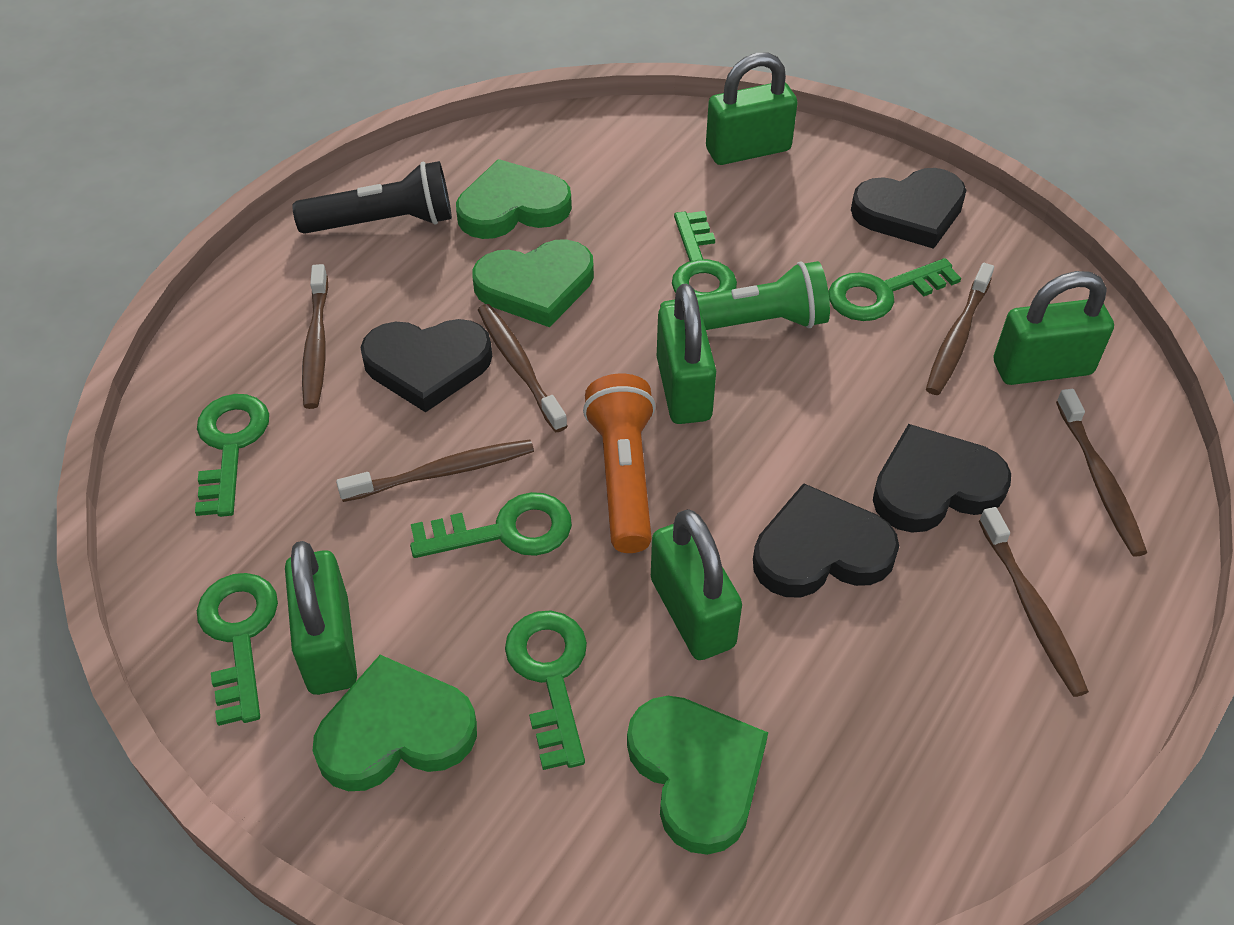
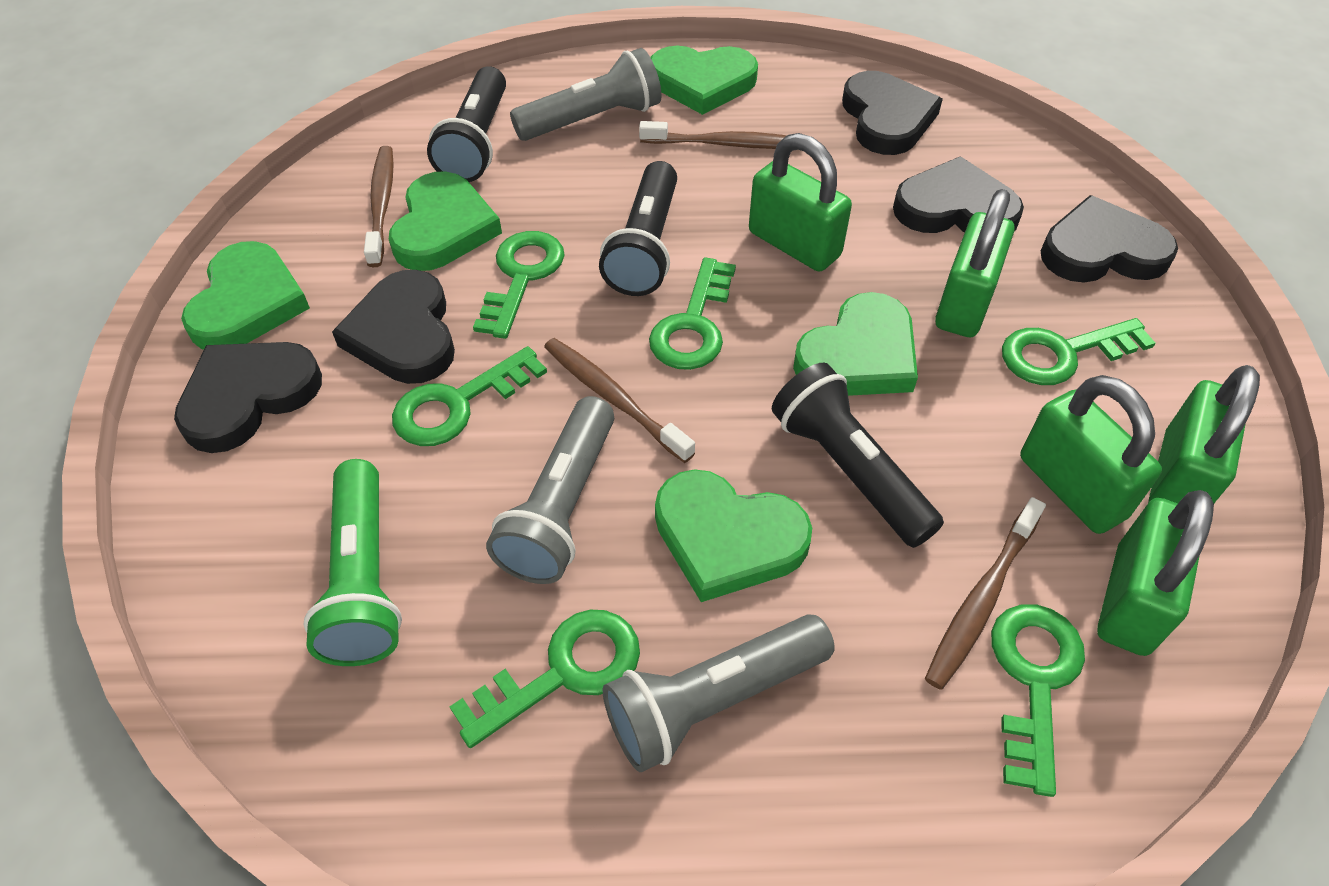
black flashlight: 1 -> 3
black heart: 4 -> 5
brown toothbrush: 6 -> 4
green heart: 4 -> 5
grey flashlight: 0 -> 3
orange flashlight: 1 -> 0

